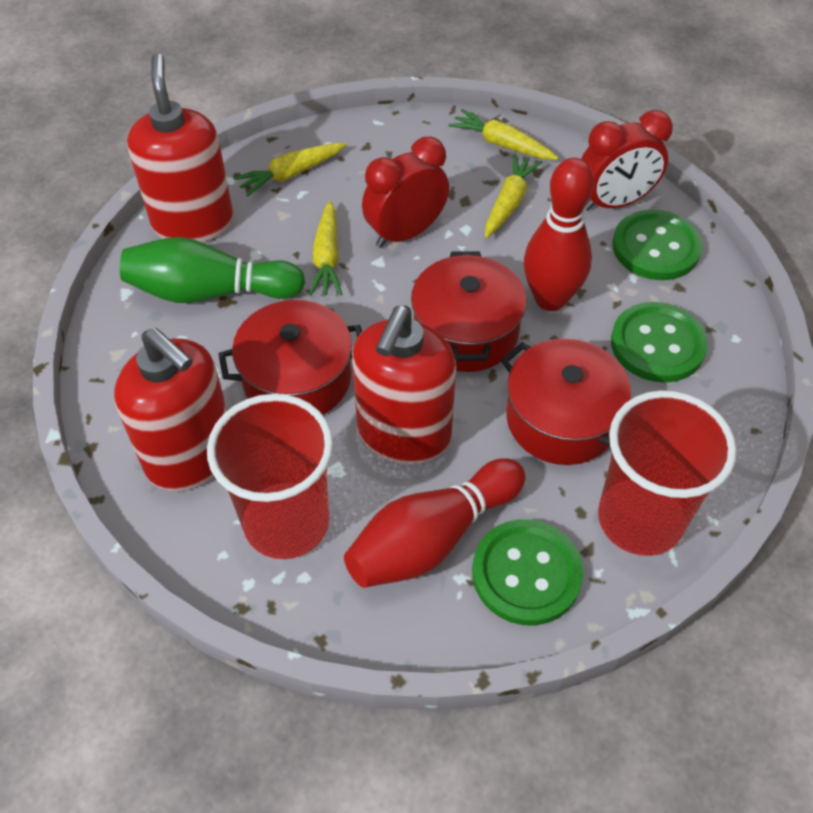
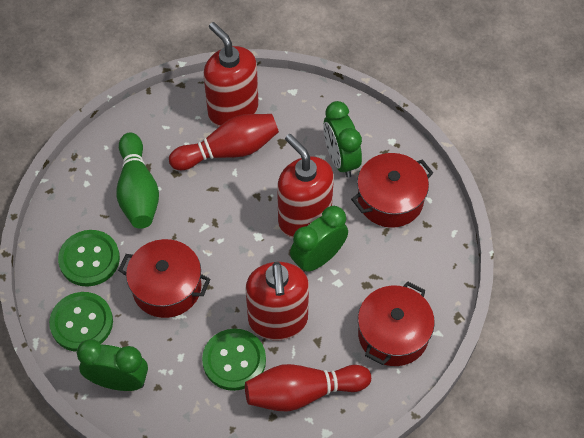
green clock: 0 -> 3
red clock: 2 -> 0
red cup: 2 -> 0
yellow carrot: 4 -> 0

